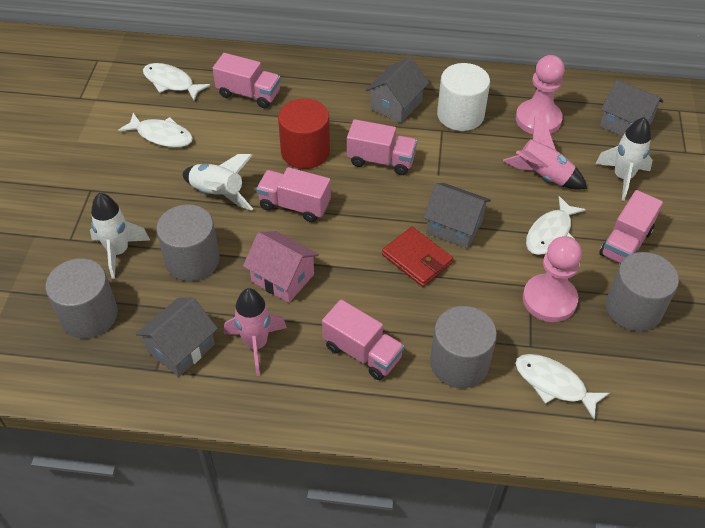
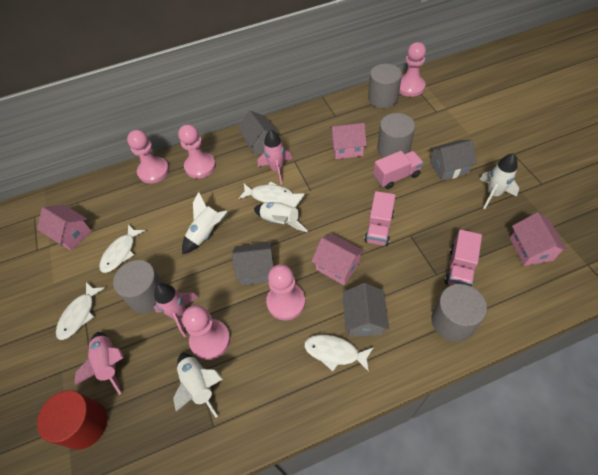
pink house: 1 -> 4
pink pawn: 2 -> 5
pink rocket: 2 -> 3
pink truck: 5 -> 3
red wallet: 1 -> 0
white cylinder: 1 -> 0
white rocket: 3 -> 4

